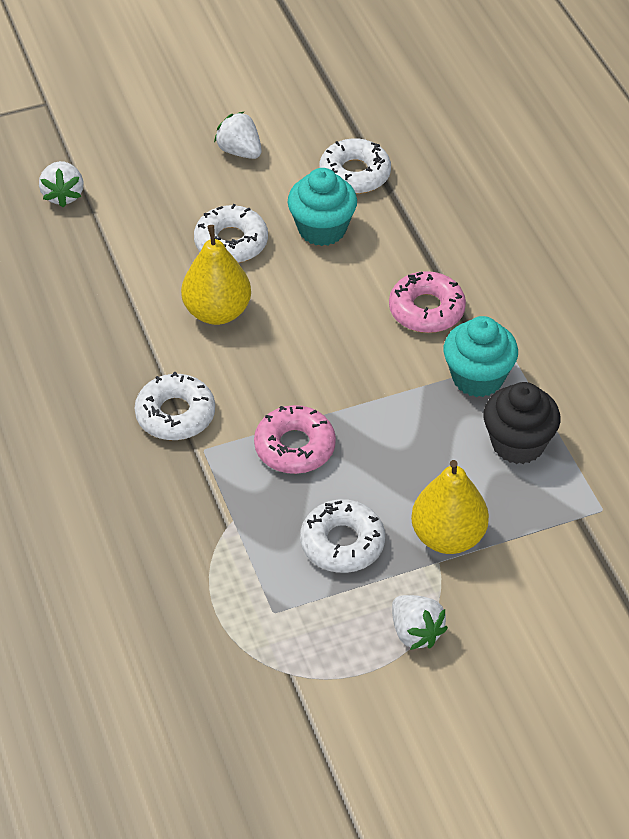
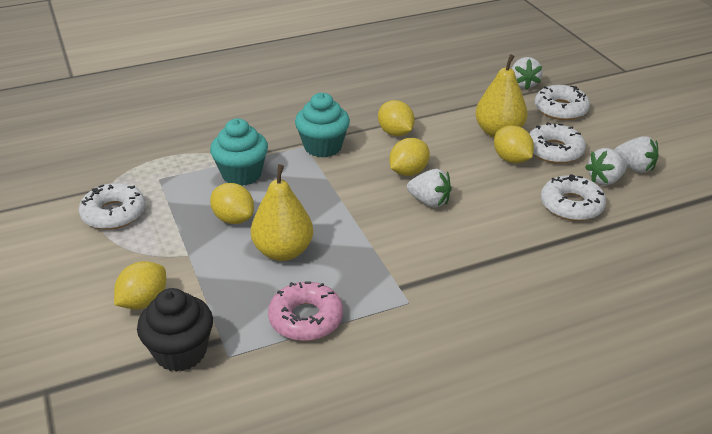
pink donut: 2 -> 1
white strawberry: 3 -> 4
yellow lemon: 0 -> 5

